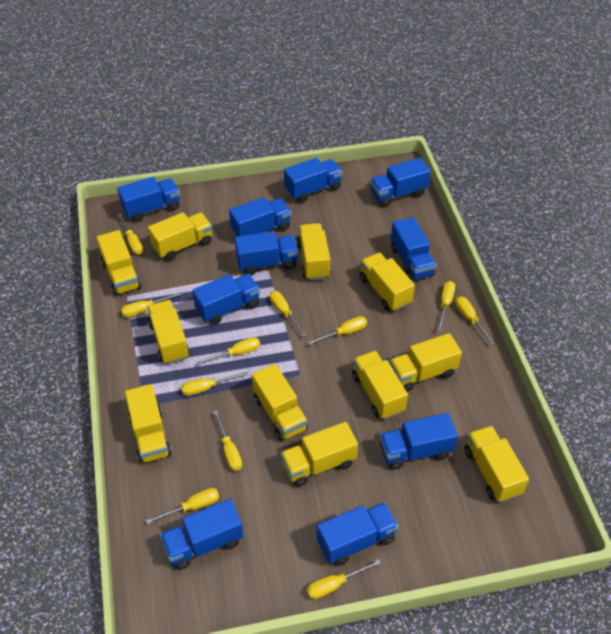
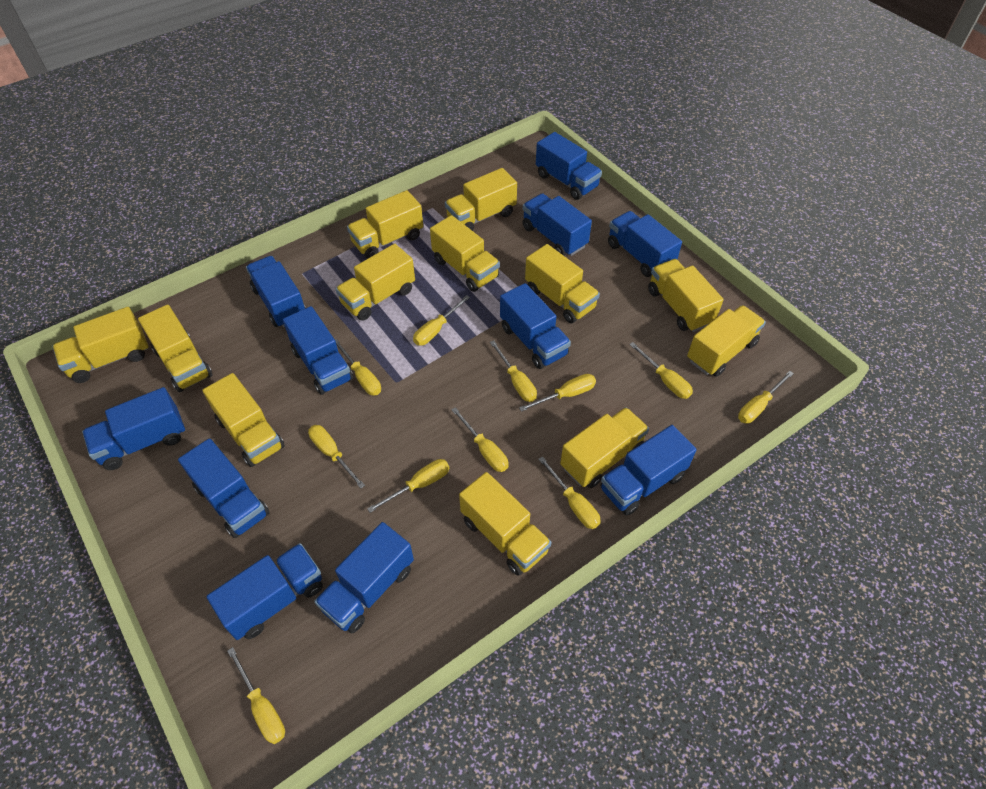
blue truck: 10 -> 11
yellow truck: 11 -> 12

